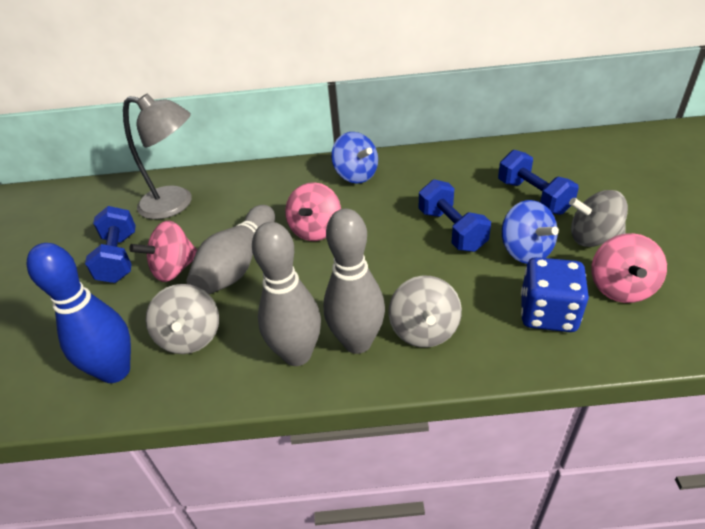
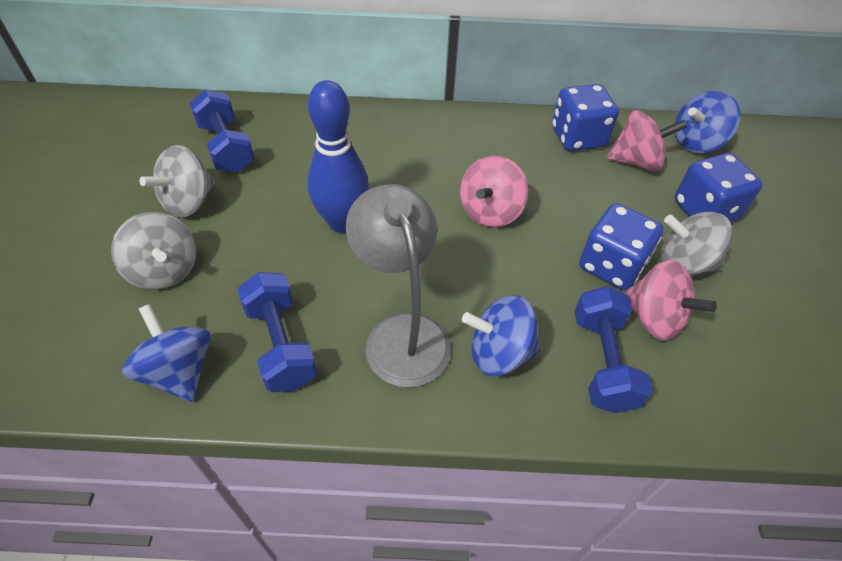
blue dice: 1 -> 3
blue spinning top: 2 -> 3
grey bowling pin: 3 -> 0

